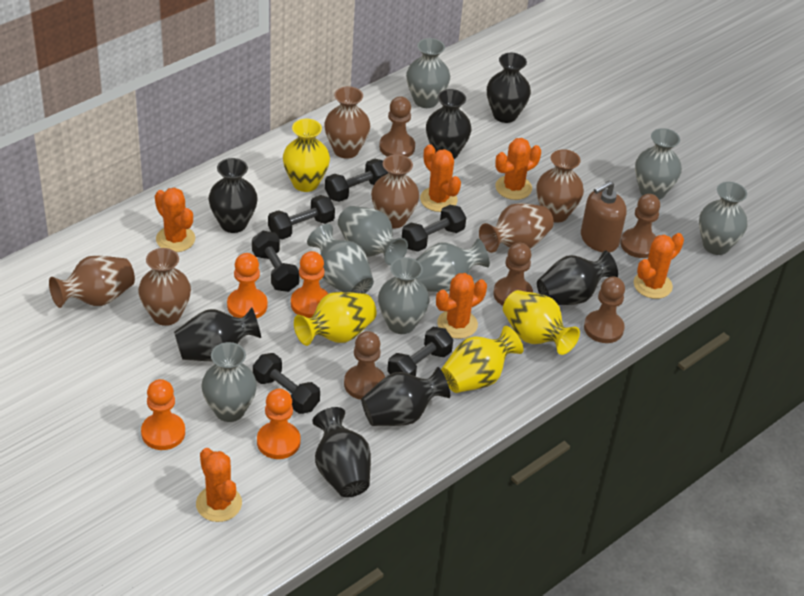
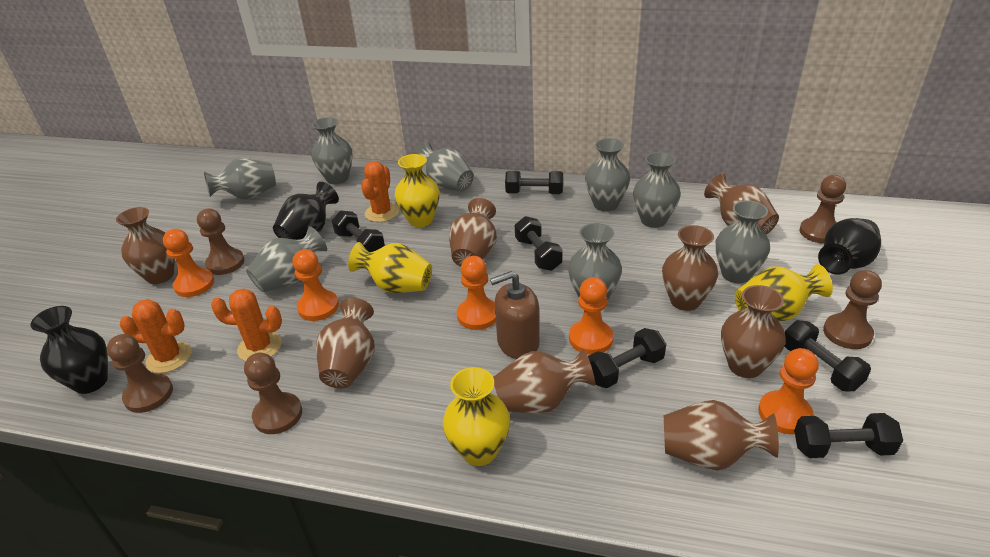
black vase: 7 -> 3
brown vase: 6 -> 8
orange cactus: 6 -> 3
orange pawn: 4 -> 5

